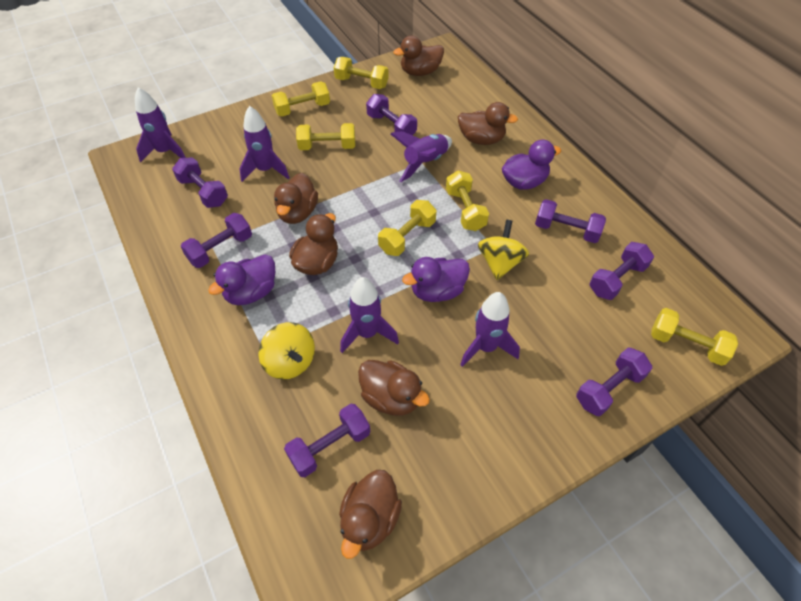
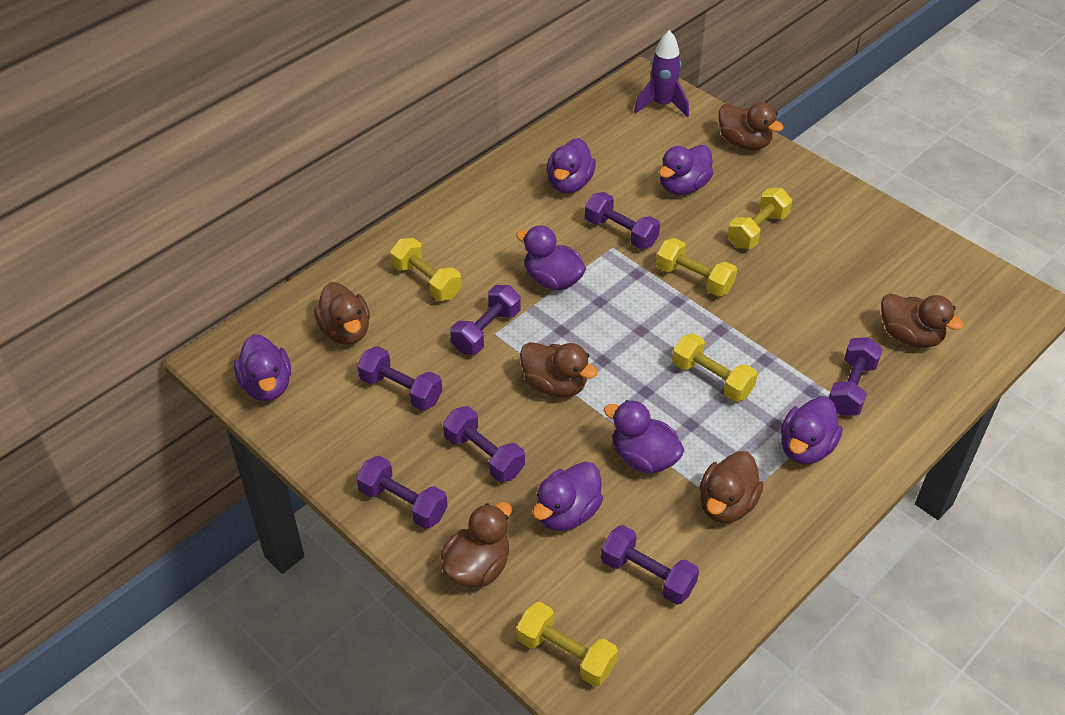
purple duck: 3 -> 7
purple rocket: 5 -> 1
yellow dumbbell: 6 -> 5
yellow spinning top: 2 -> 0

